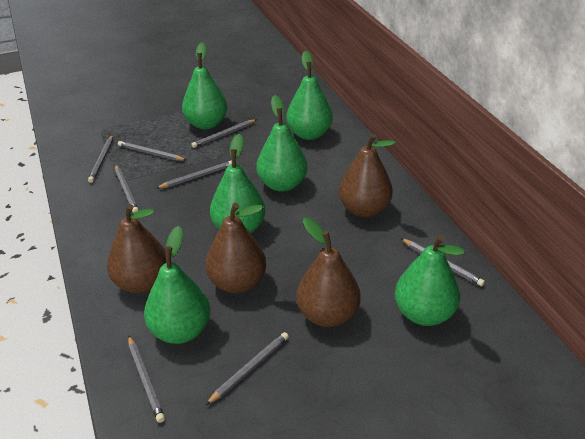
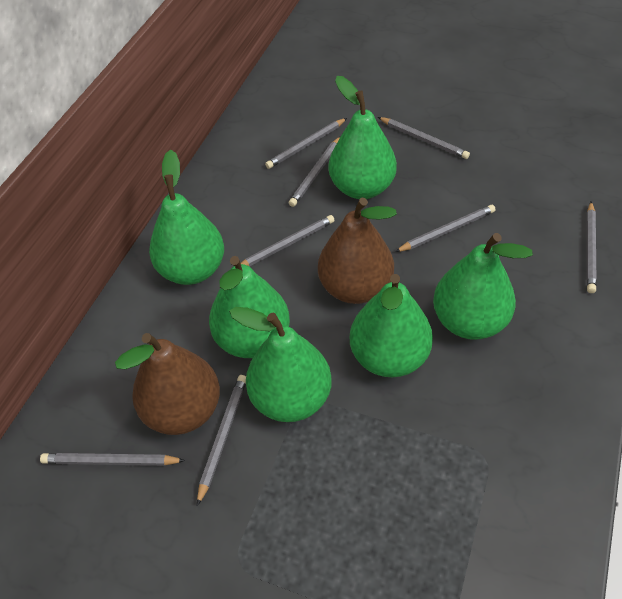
brown pear: 4 -> 2

